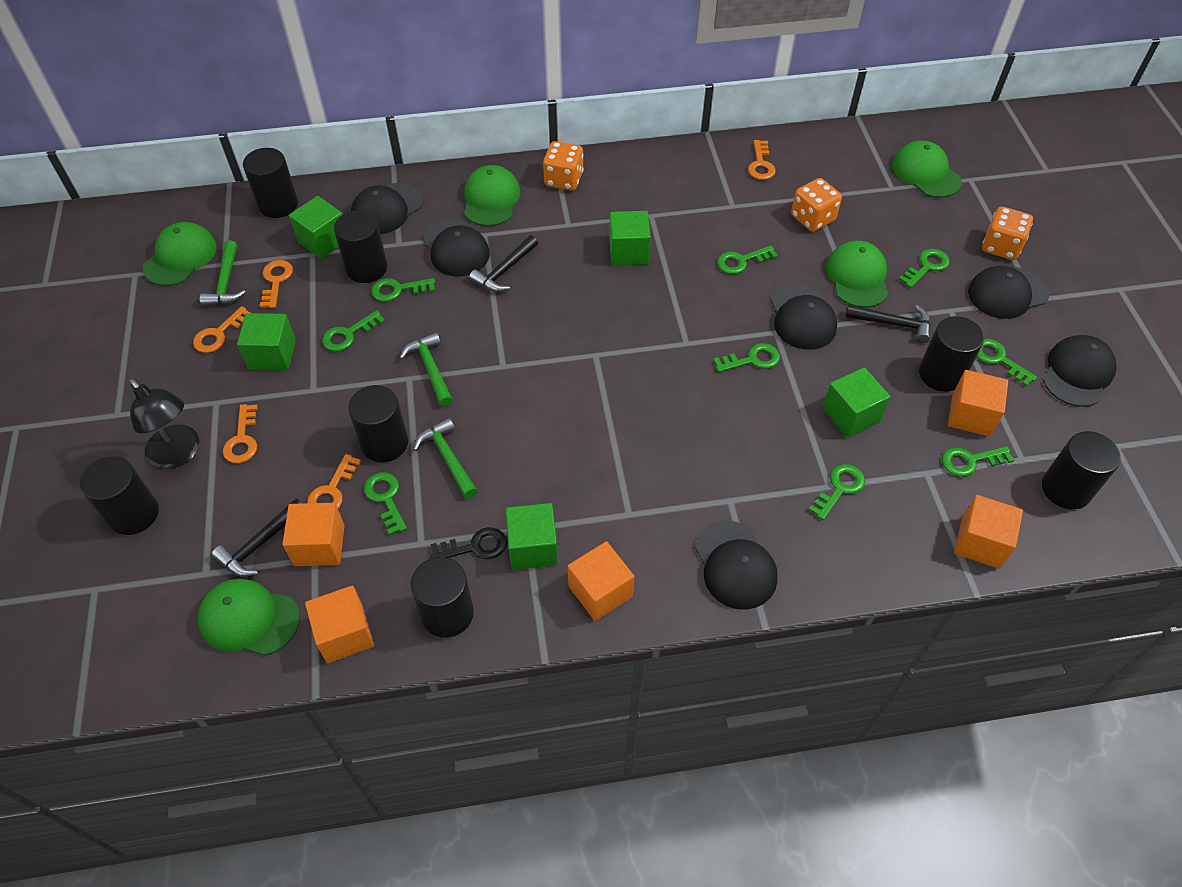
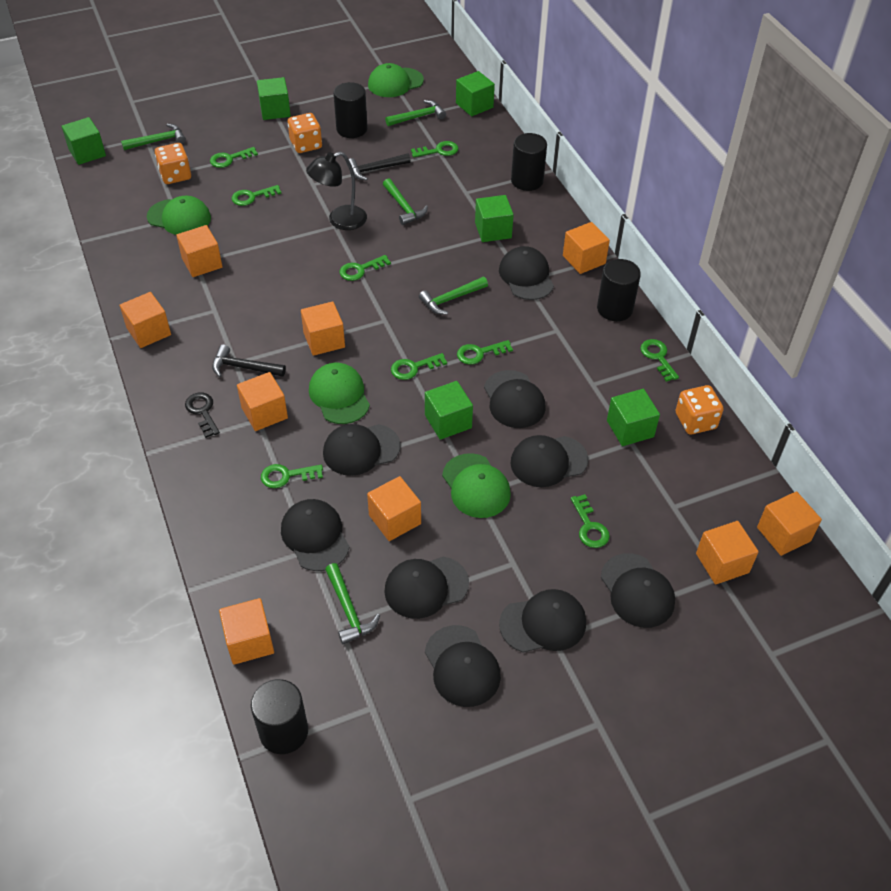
black cap: 6 -> 9
black cylinder: 7 -> 4
black hammer: 3 -> 2
green cap: 5 -> 4
green cube: 5 -> 6
green hammer: 3 -> 5
orange cube: 5 -> 9
orange key: 5 -> 0

